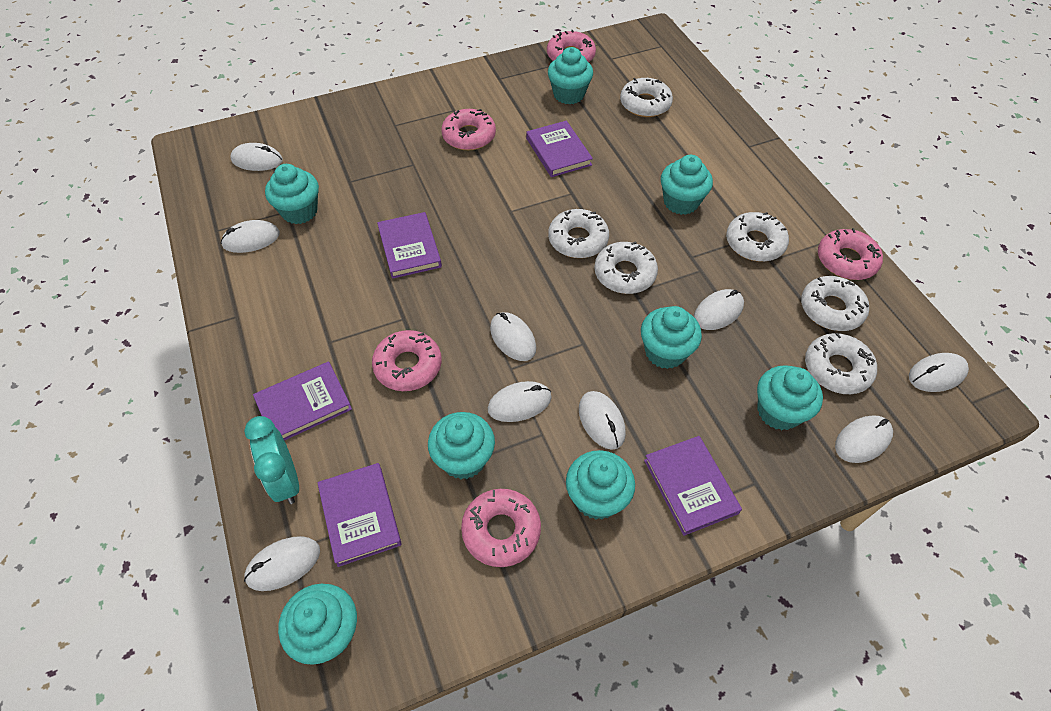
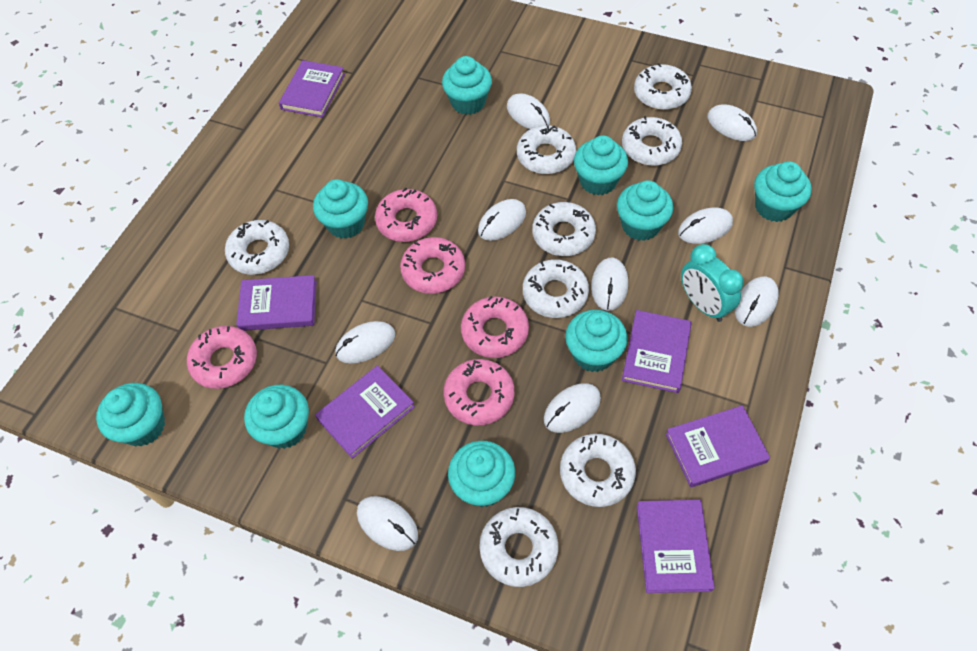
purple book: 5 -> 6
turquoise cupcake: 8 -> 9
white donut: 6 -> 8

